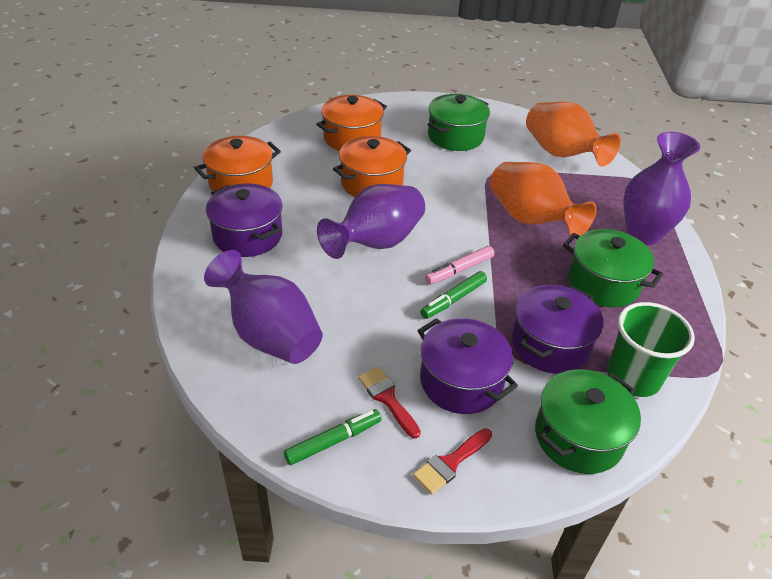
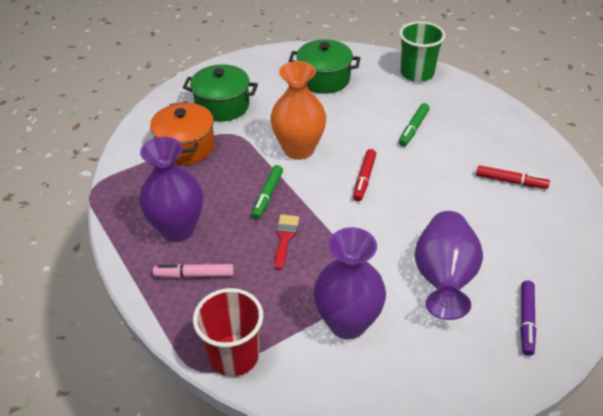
green pot: 3 -> 2
orange pot: 3 -> 1
orange vase: 2 -> 1
purple marker: 0 -> 1
purple pot: 3 -> 0
red brush: 2 -> 1
red cup: 0 -> 1
red marker: 0 -> 2

